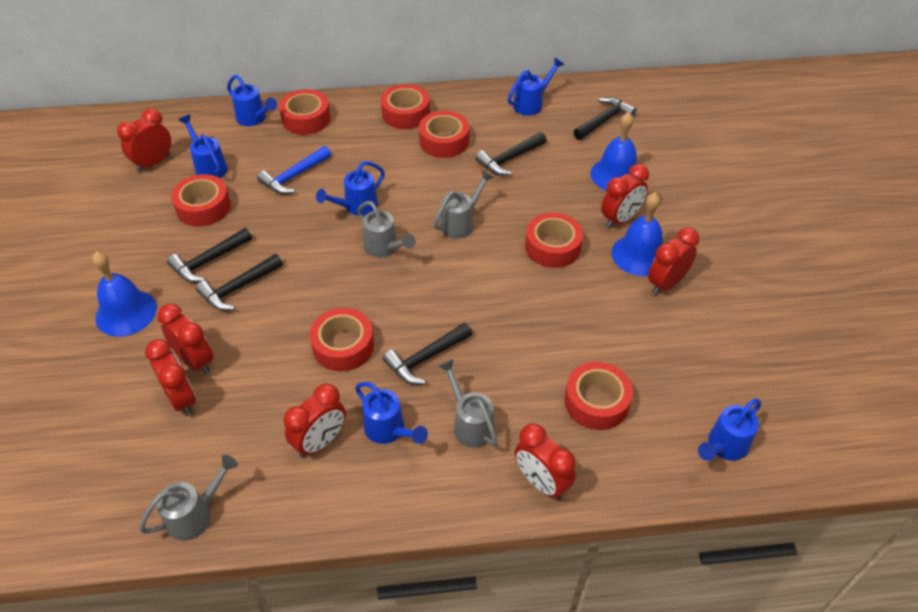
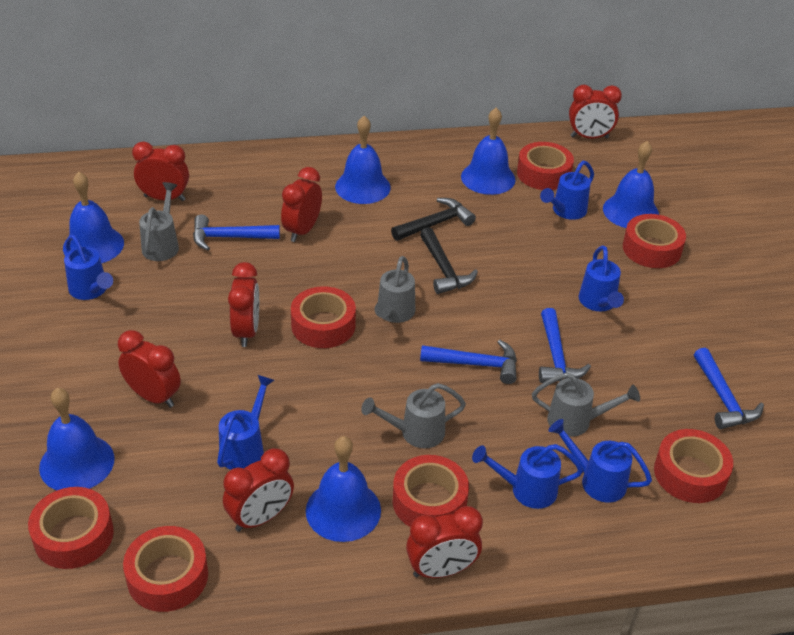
black hammer: 5 -> 2
blue bell: 3 -> 6
blue hammer: 1 -> 4

